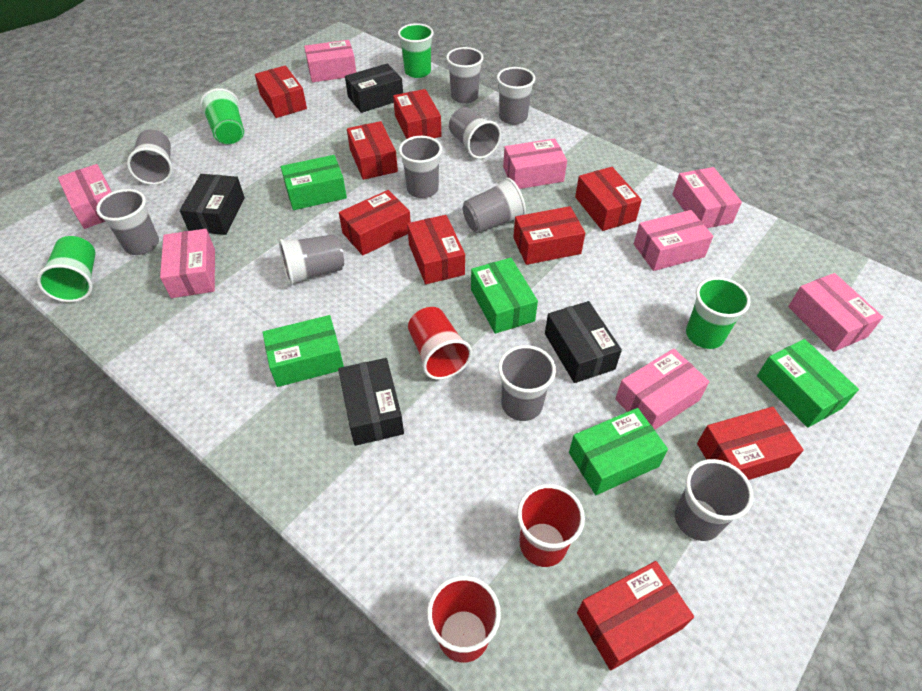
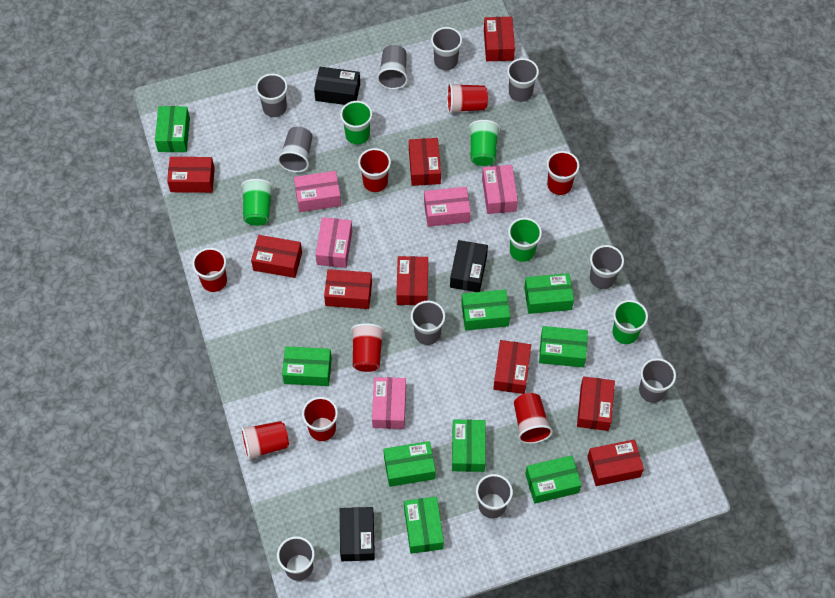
black box: 4 -> 3
green box: 5 -> 9
green cup: 4 -> 5
pink box: 8 -> 5
red cup: 3 -> 8

